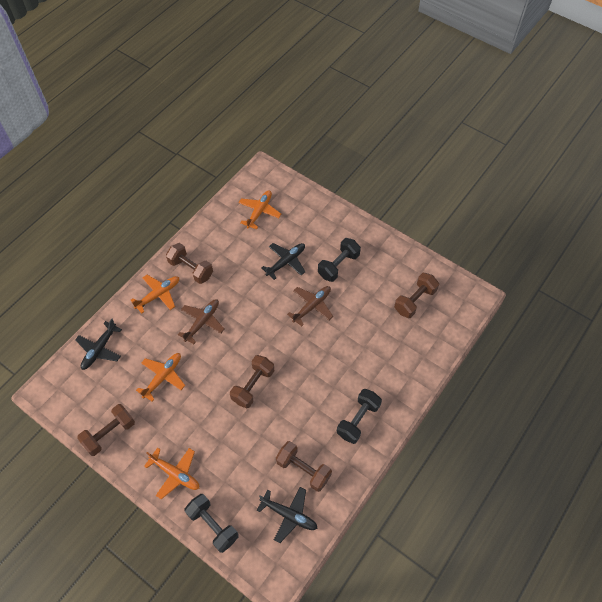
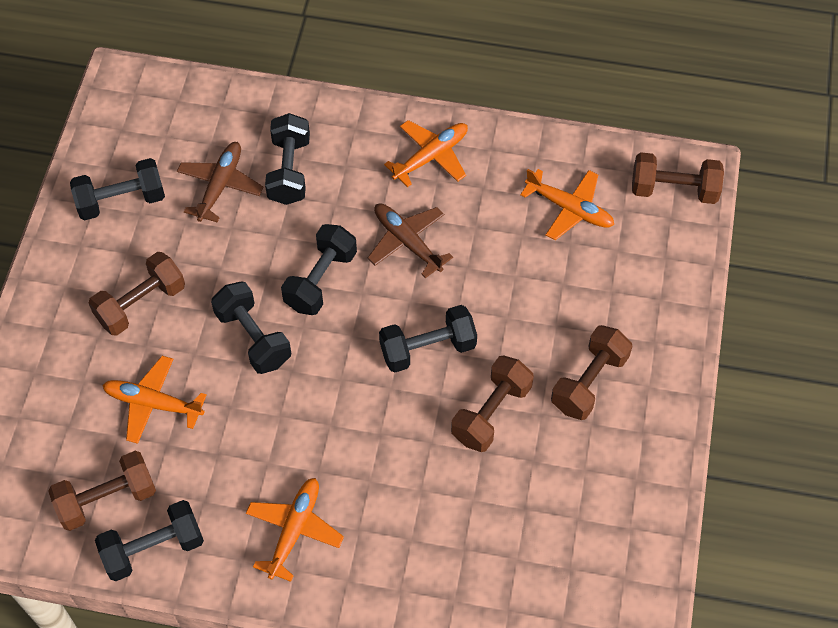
black dumbbell: 3 -> 6
black plane: 3 -> 0

